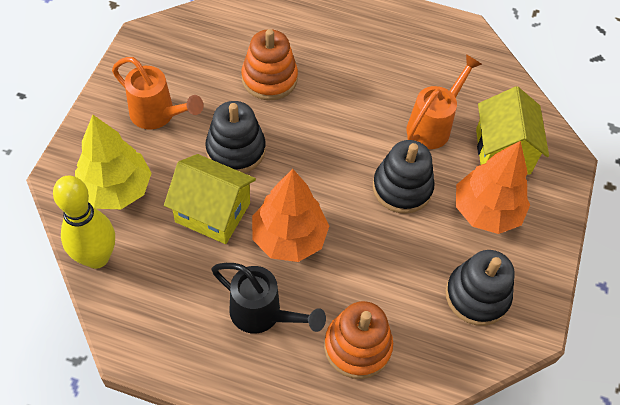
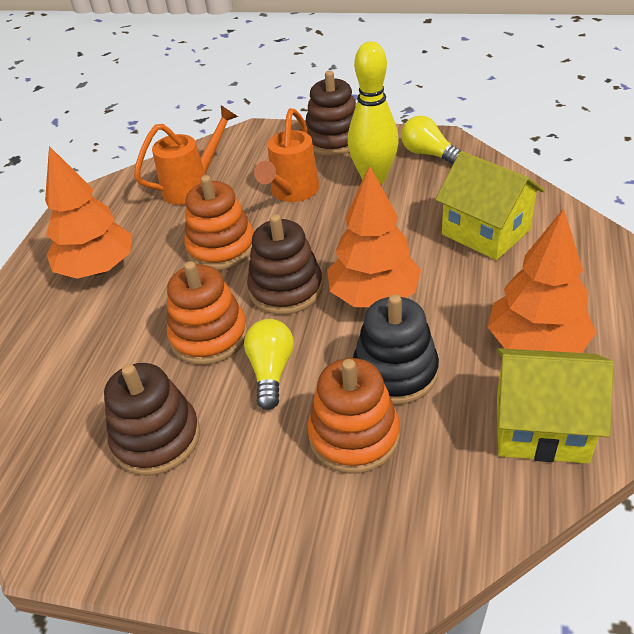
black stacking toy: 3 -> 1
black watering can: 1 -> 0
brown stacking toy: 0 -> 3
orange stacking toy: 2 -> 3
orange tree: 2 -> 3
yellow light bulb: 0 -> 2
yellow tree: 1 -> 0

